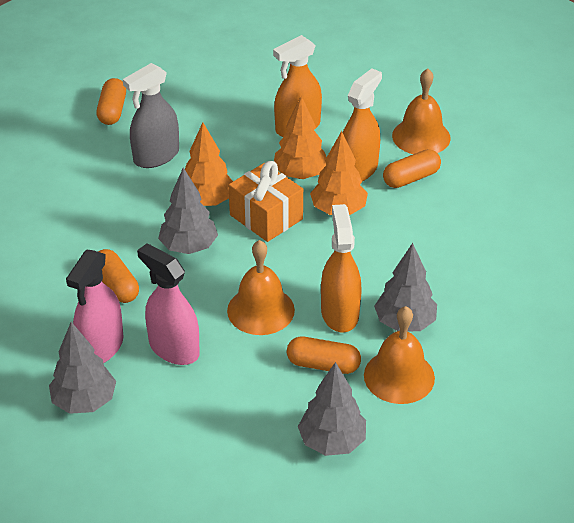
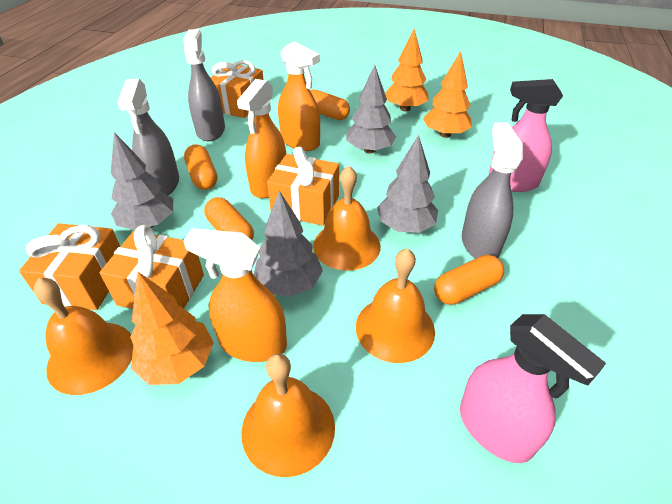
grey spray bottle: 1 -> 3
orange bell: 3 -> 4
orange gift: 1 -> 4

